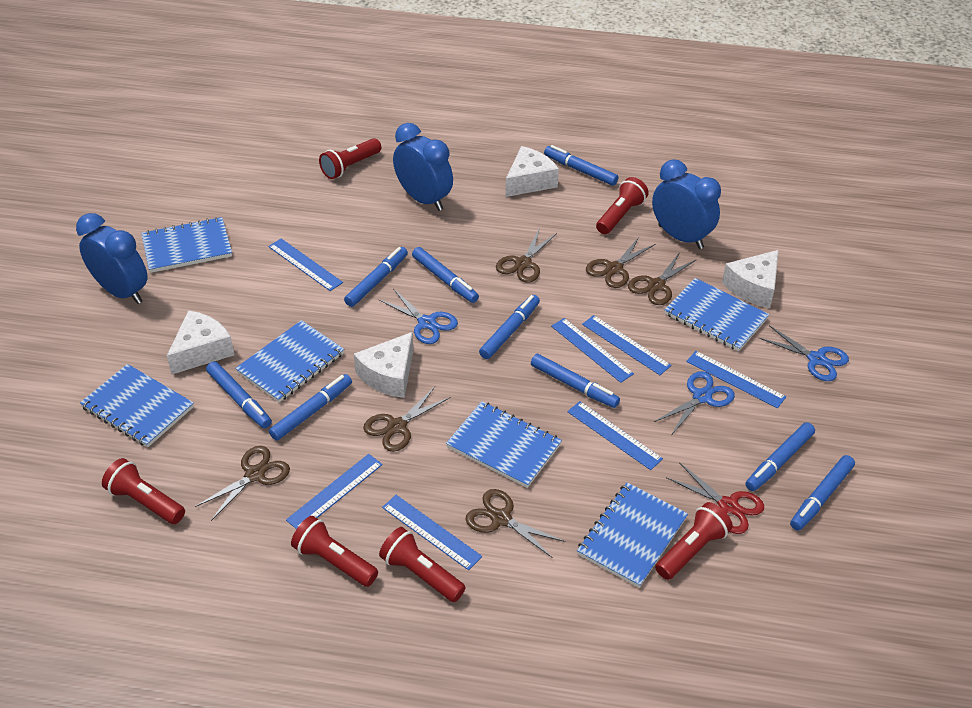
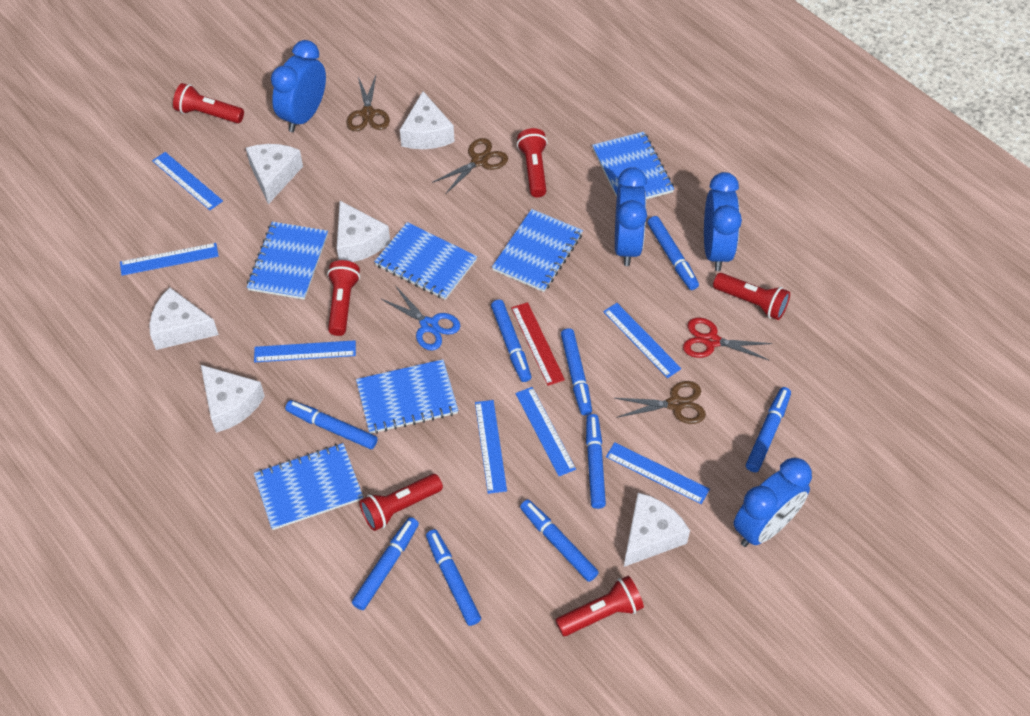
blue clock: 3 -> 4
blue scissors: 3 -> 1
brown scissors: 6 -> 3
red ruler: 0 -> 1
white cheese: 4 -> 6

